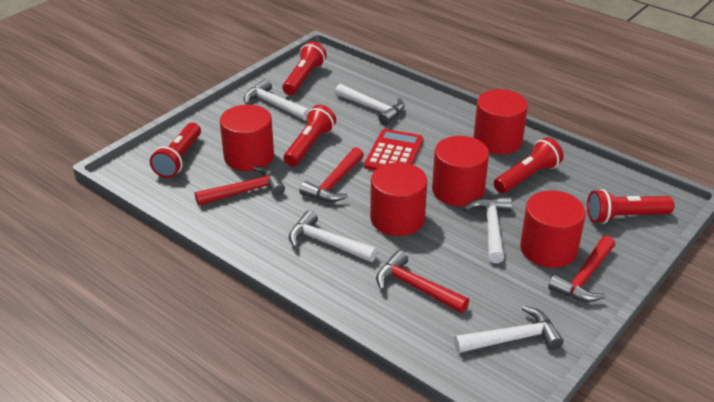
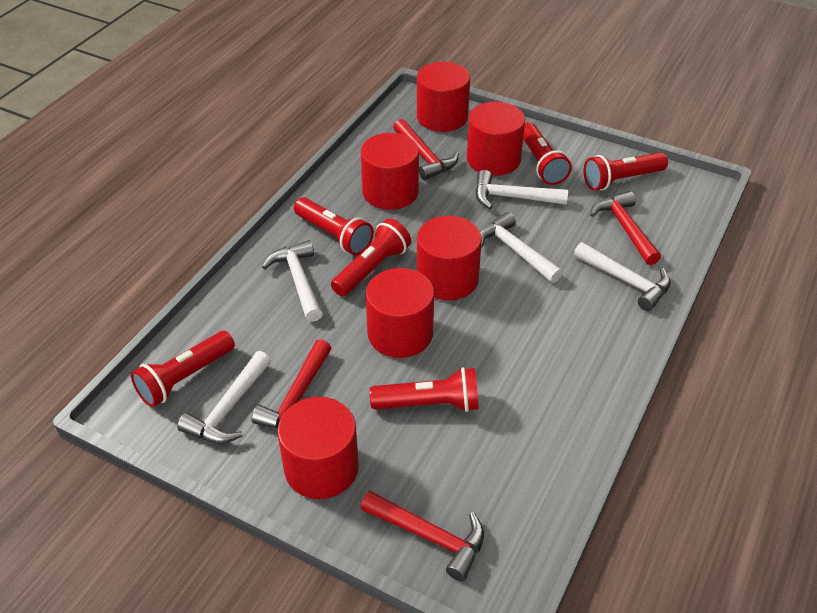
red calculator: 1 -> 0
red cylinder: 5 -> 6
red flashlight: 5 -> 6

